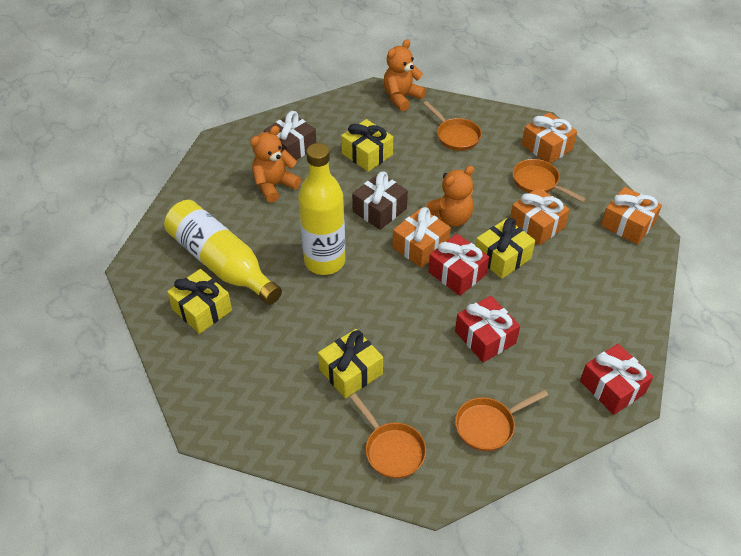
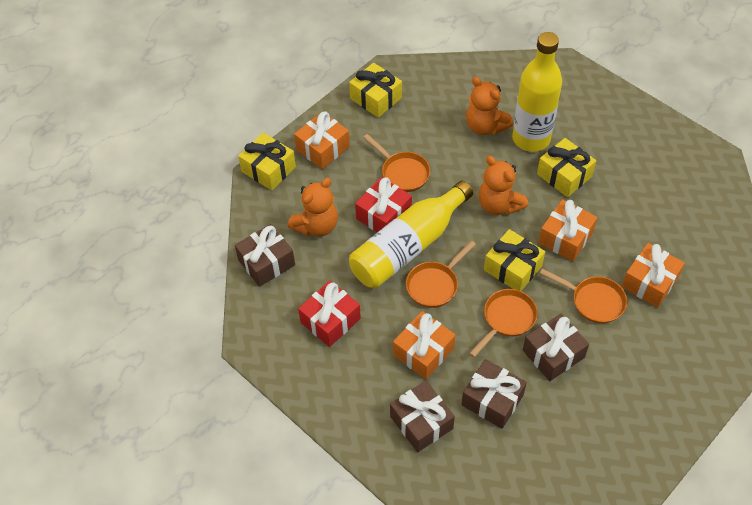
brown gift: 2 -> 4
red gift: 3 -> 2

